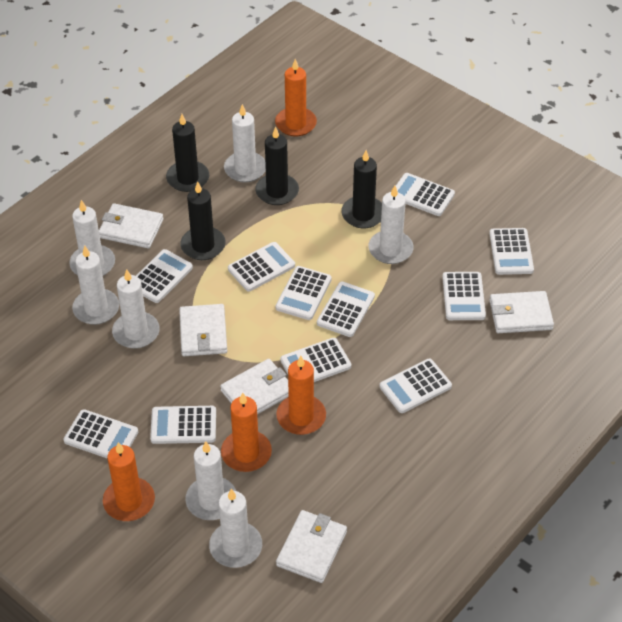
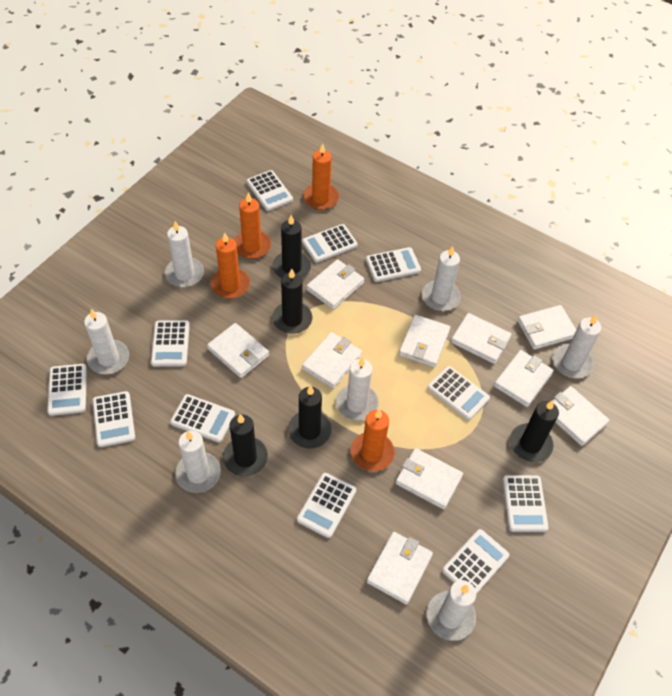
black candle: 4 -> 5
white wallet: 5 -> 10

